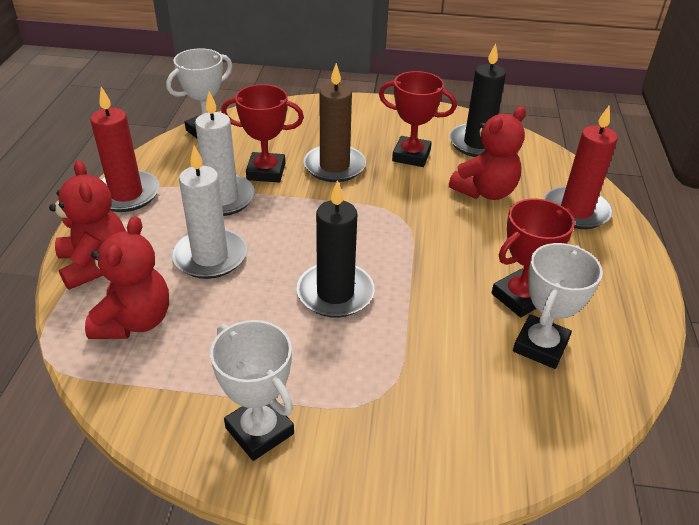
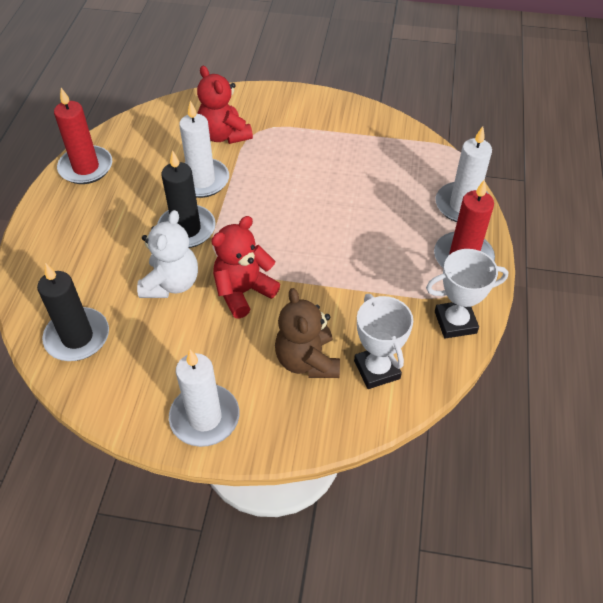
brown candle: 1 -> 0
brown teddy bear: 0 -> 1
red teddy bear: 3 -> 2
red trophy: 3 -> 0
white candle: 2 -> 3
white teddy bear: 0 -> 1
white trophy: 3 -> 2

